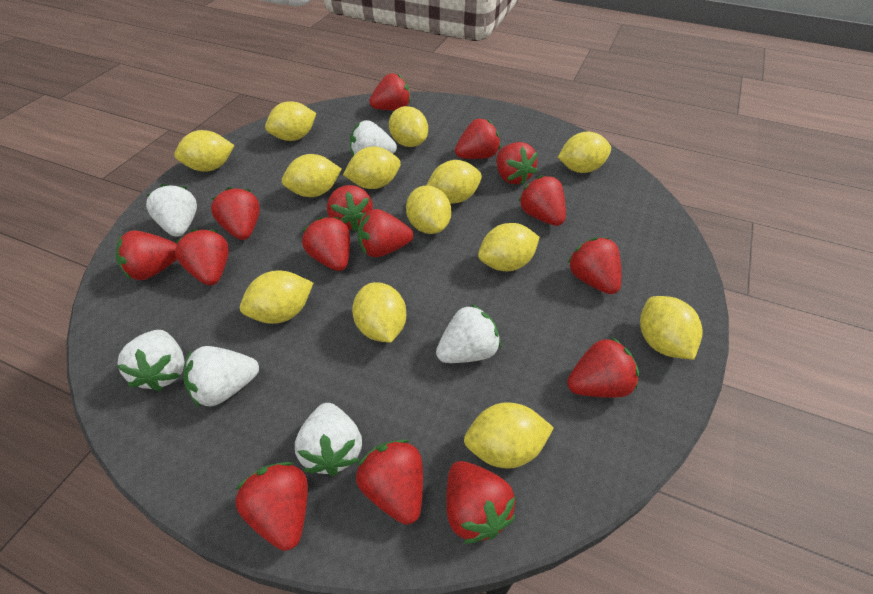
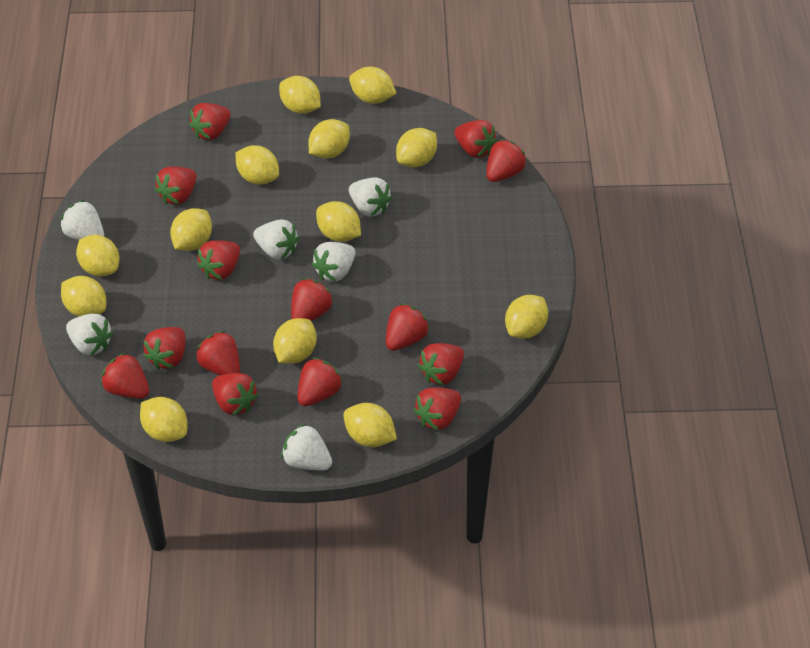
red strawberry: 15 -> 14

